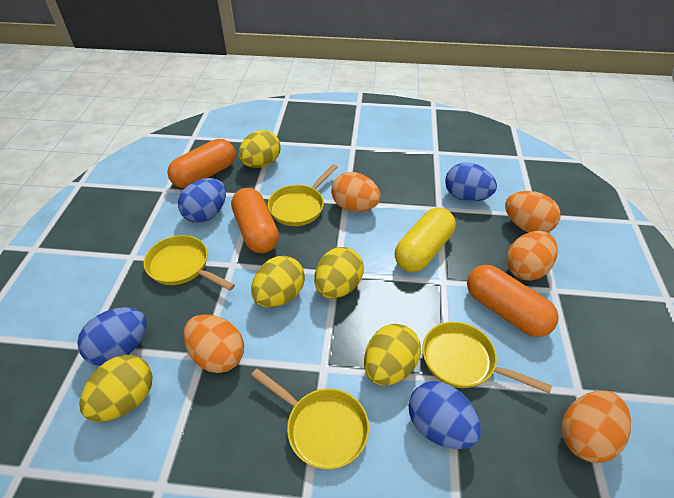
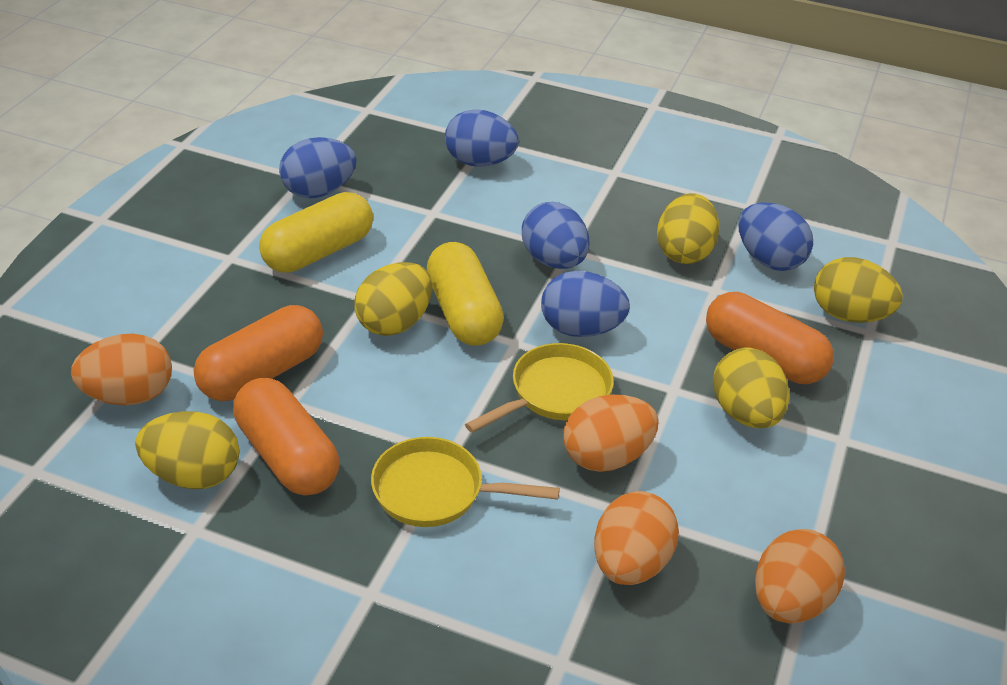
blue egg: 4 -> 5
orange egg: 5 -> 4
yellow capsule: 1 -> 2
yellow pan: 4 -> 2

